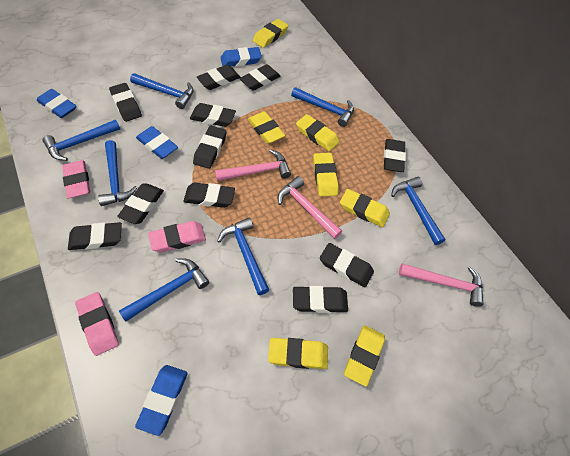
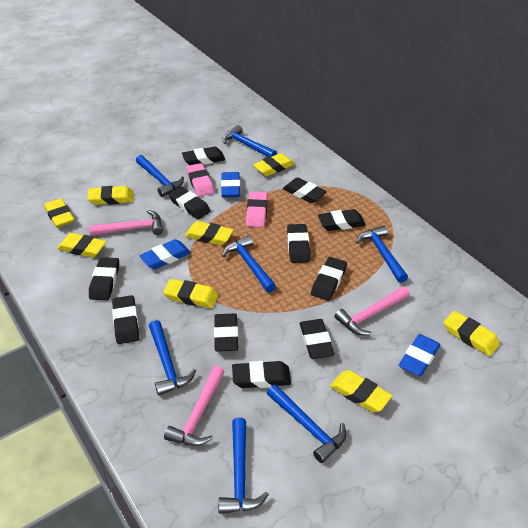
blue eraser: 4 -> 3
pink eraser: 3 -> 2
yellow eraser: 7 -> 8

